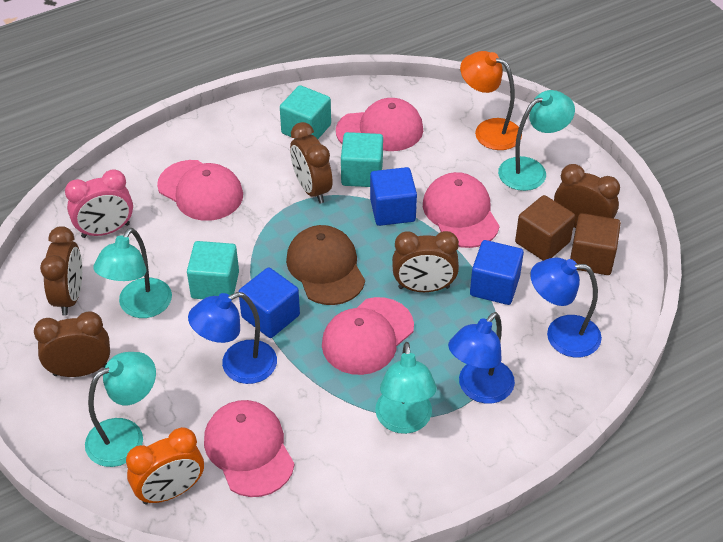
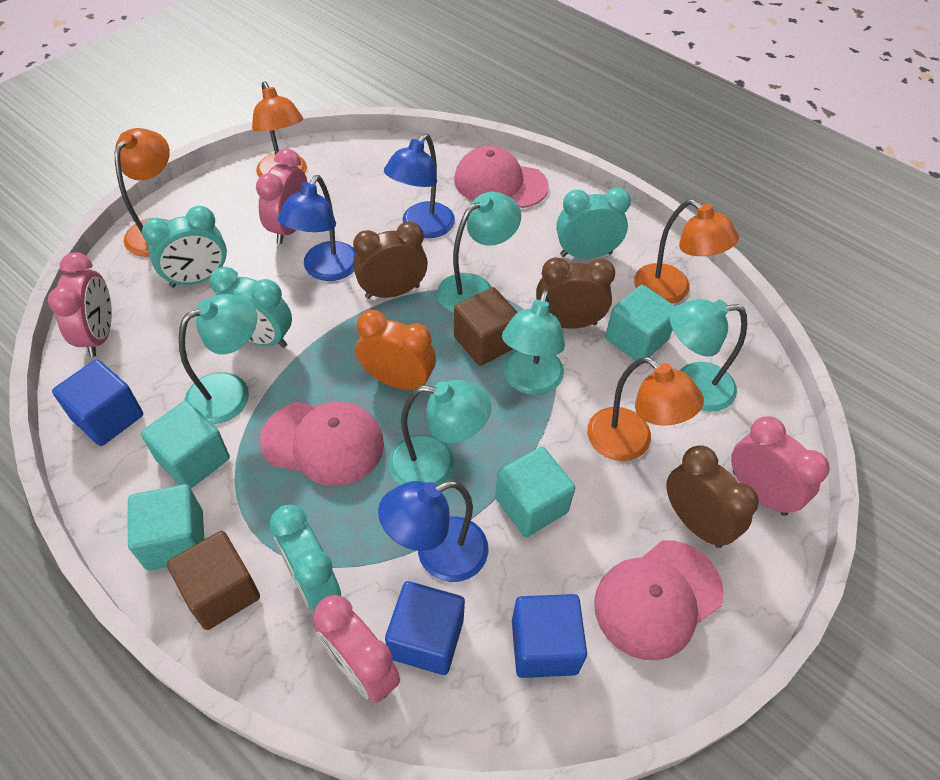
brown cap: 1 -> 0
brown clock: 5 -> 3
orange lamp: 1 -> 4
pink cap: 5 -> 3
pink clock: 1 -> 4
turquoise clock: 0 -> 4
turquoise cube: 3 -> 4
turquoise lamp: 4 -> 5

